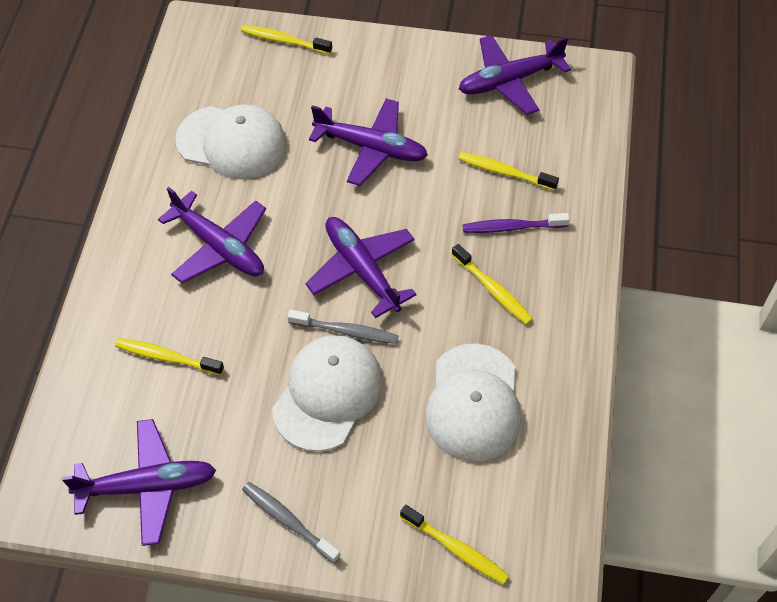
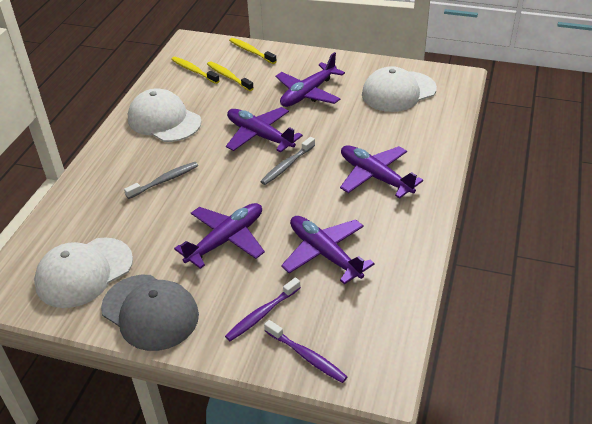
grey cap: 0 -> 1
purple toothbrush: 1 -> 2
yellow toothbrush: 5 -> 3

